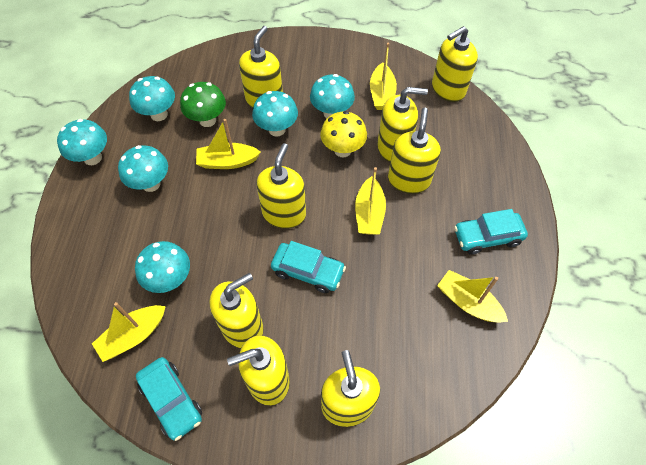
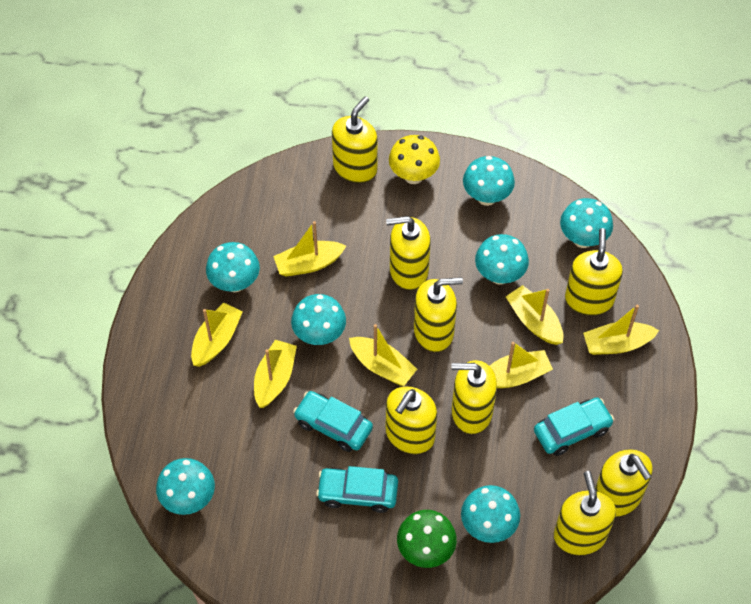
turquoise mushroom: 6 -> 7
yellow boat: 5 -> 7

